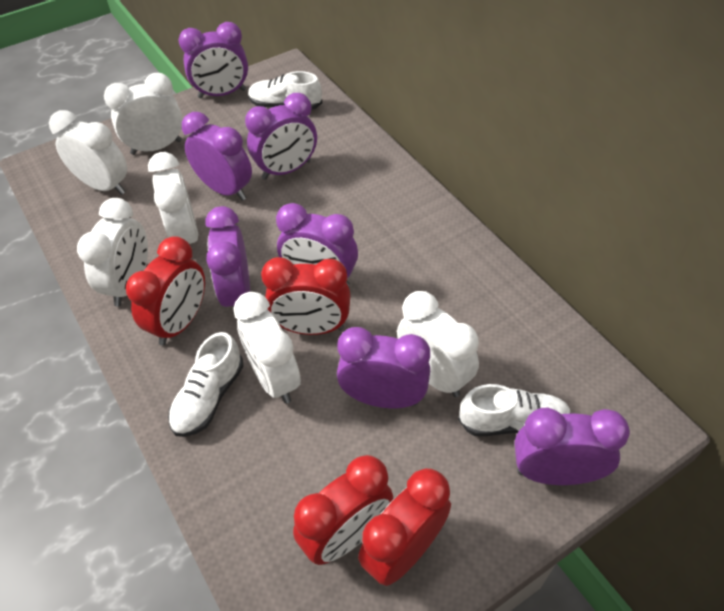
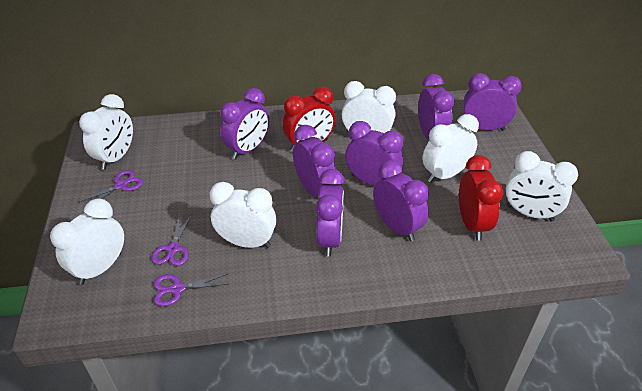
purple scissors: 0 -> 3
red clock: 4 -> 2
white shoe: 3 -> 0

